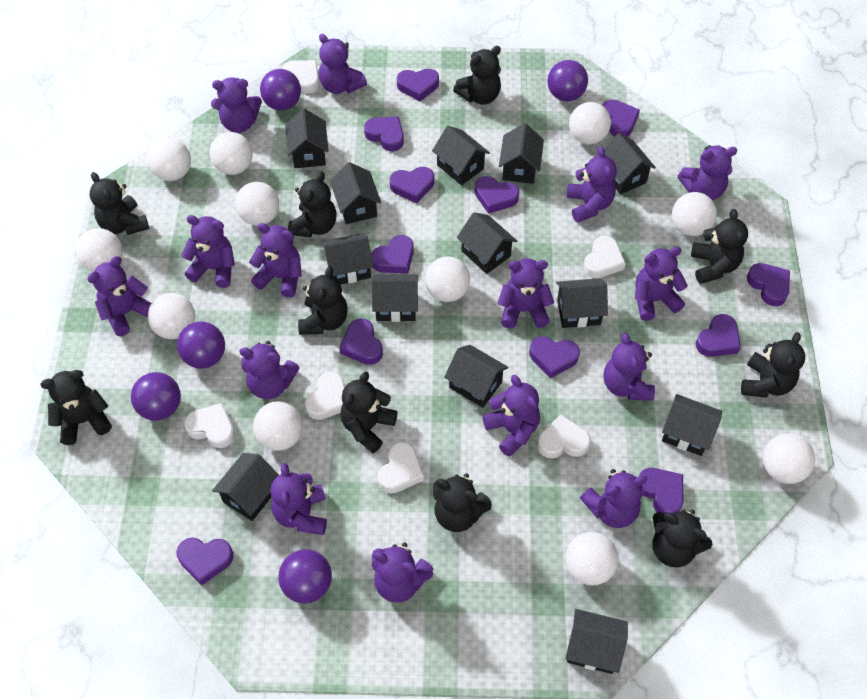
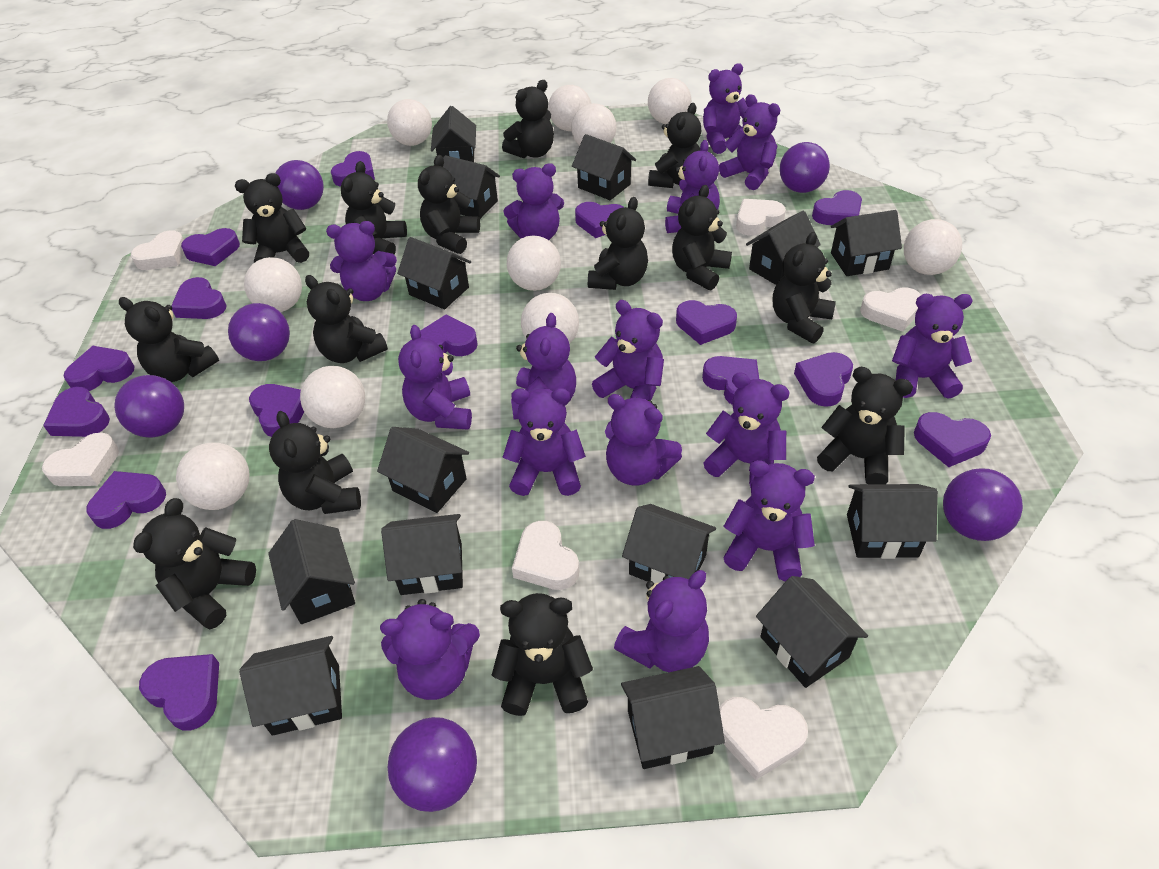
black house: 13 -> 14
black teddy bear: 10 -> 14
purple ball: 5 -> 6
purple heart: 12 -> 15
white ball: 11 -> 10

